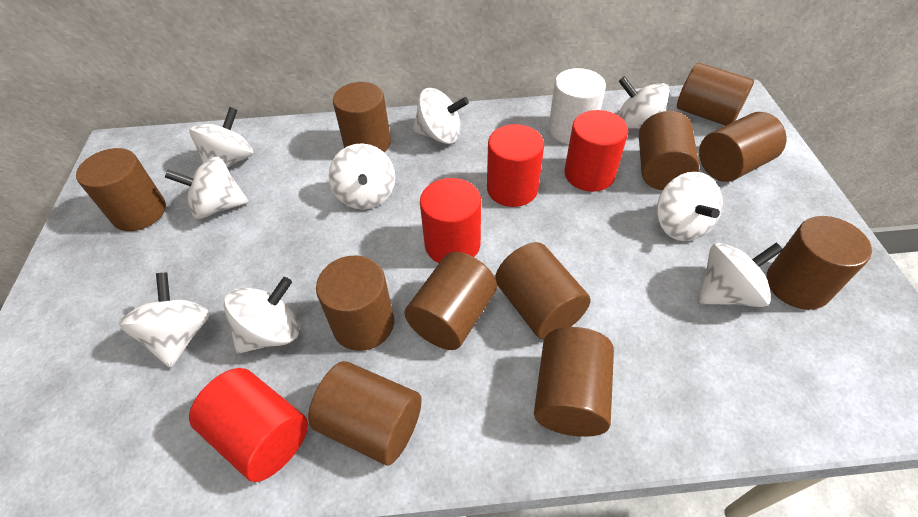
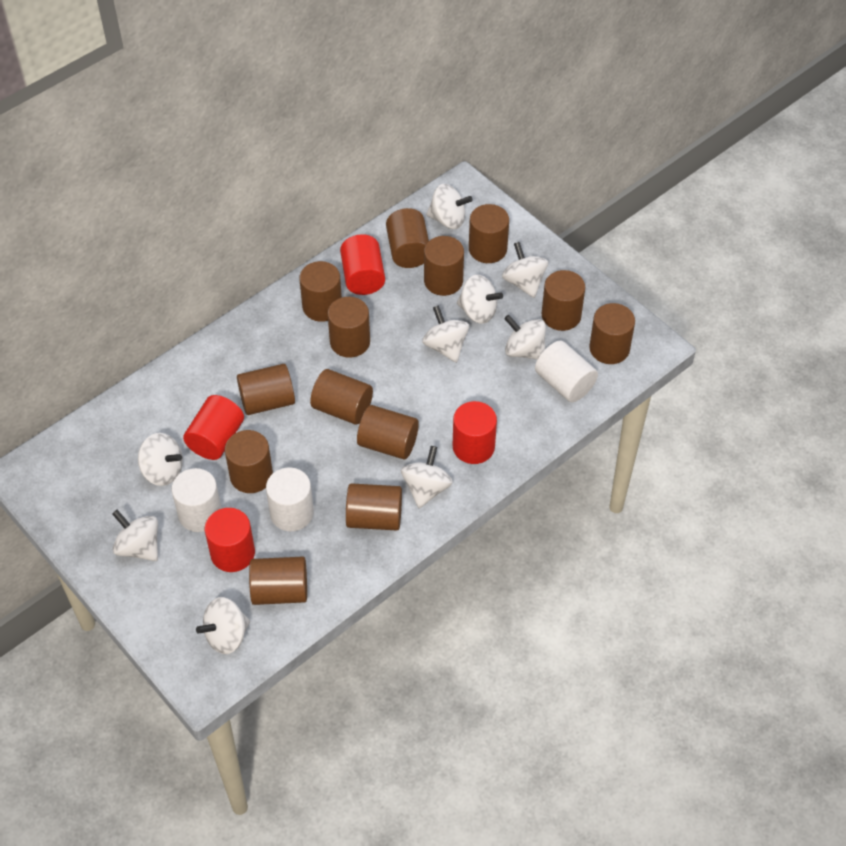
brown cylinder: 11 -> 13
white cylinder: 1 -> 3

